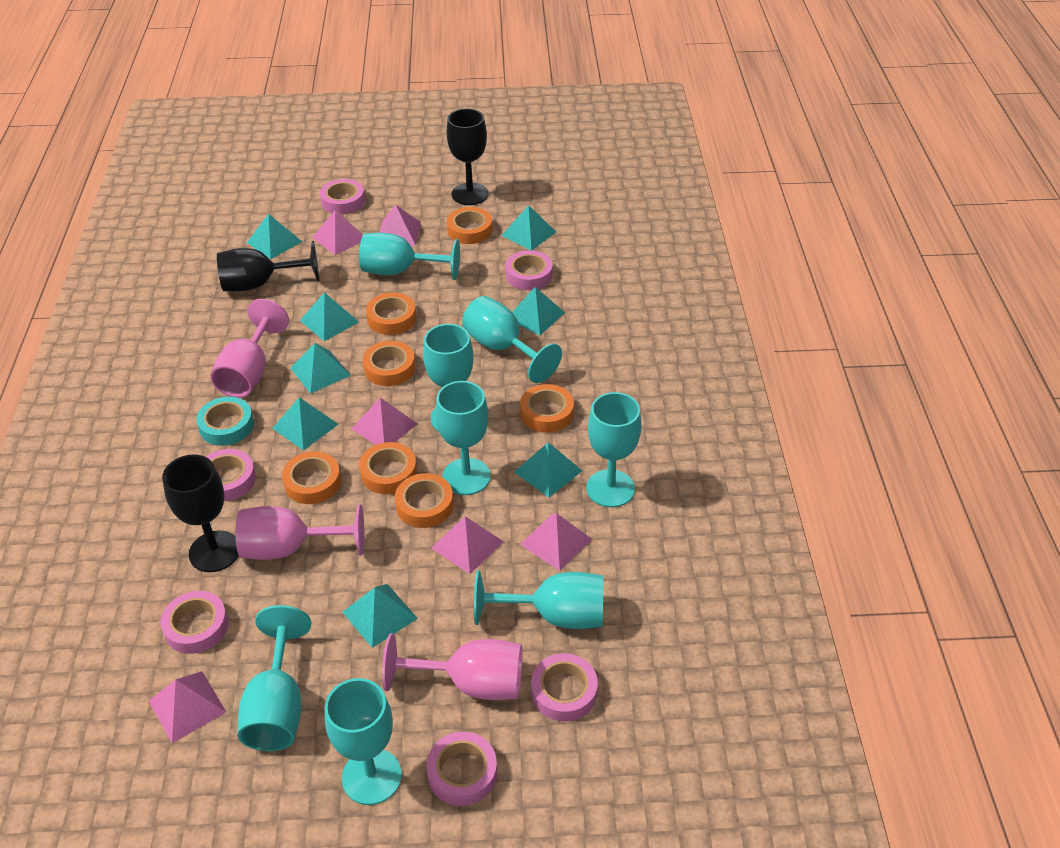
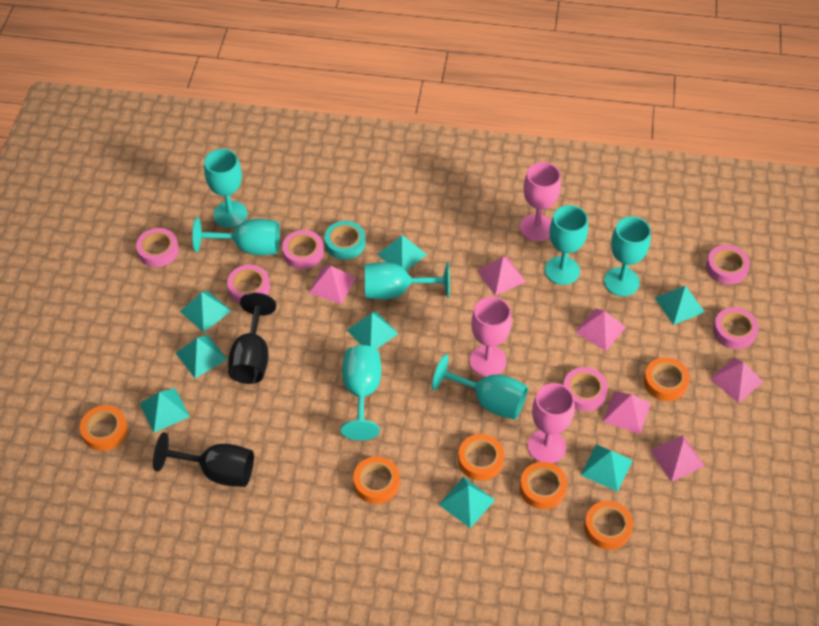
black goblet: 3 -> 2
orange tape: 7 -> 6
turquoise goblet: 8 -> 7

